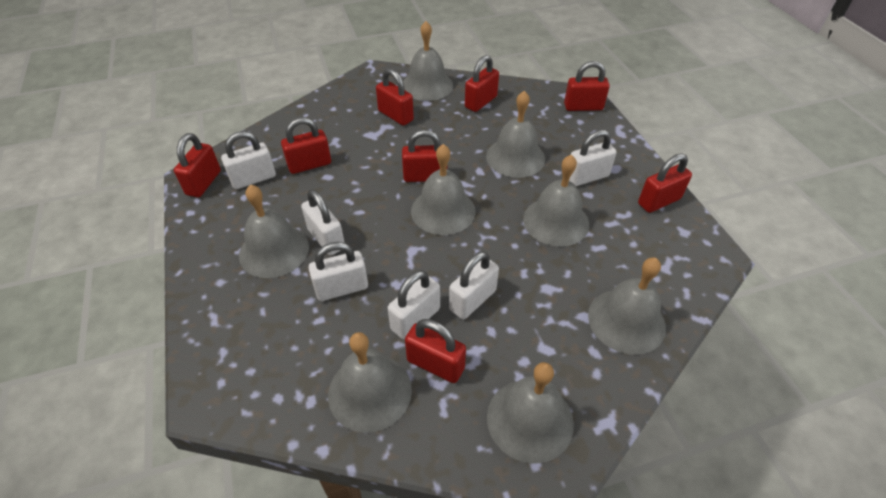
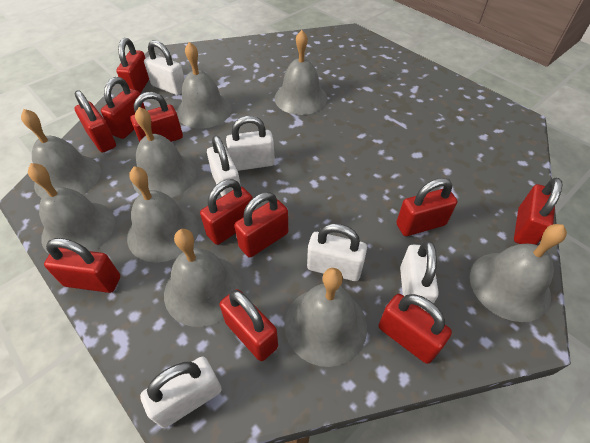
grey bell: 8 -> 9
red padlock: 8 -> 11

